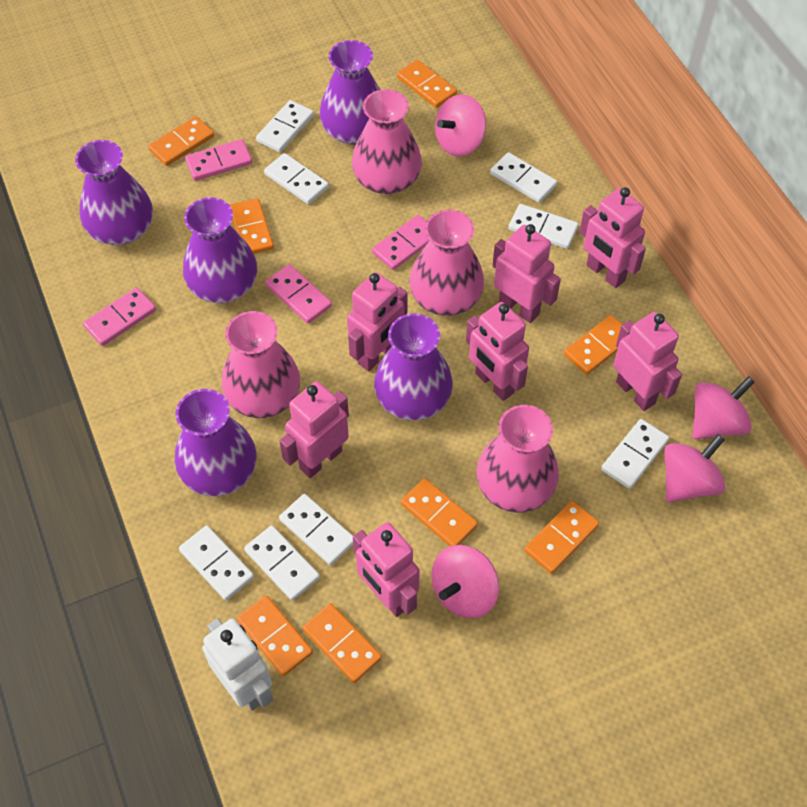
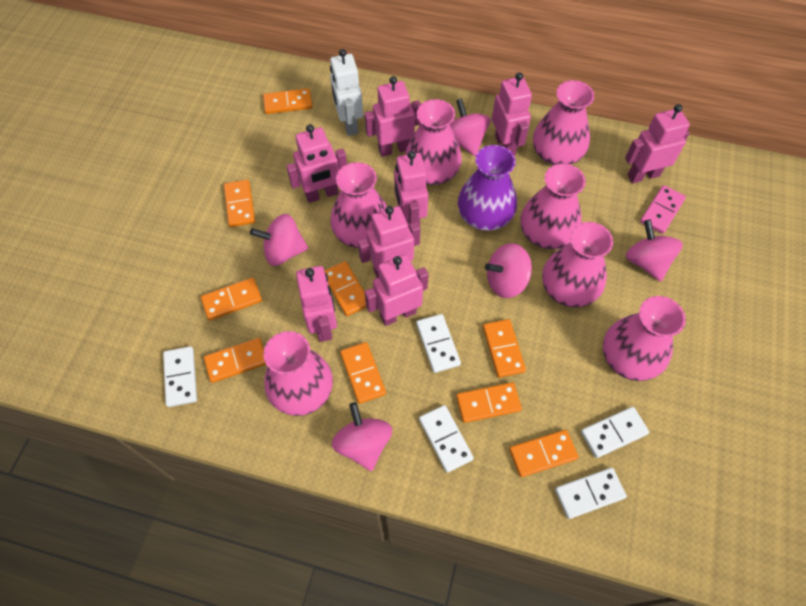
orange domino: 8 -> 9
pink domino: 4 -> 1
pink robot: 7 -> 8
pink spinning top: 4 -> 5
pink vase: 4 -> 7
purple vase: 5 -> 1
white domino: 8 -> 5

